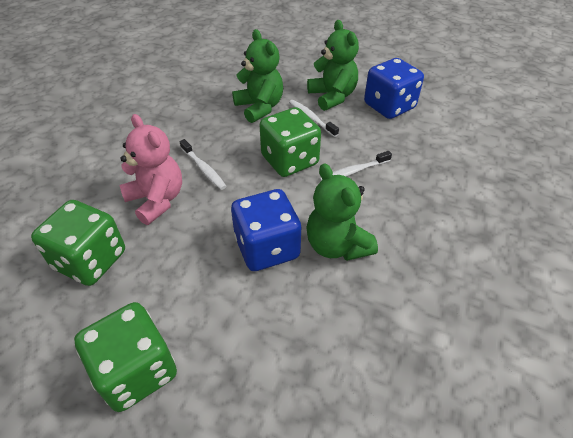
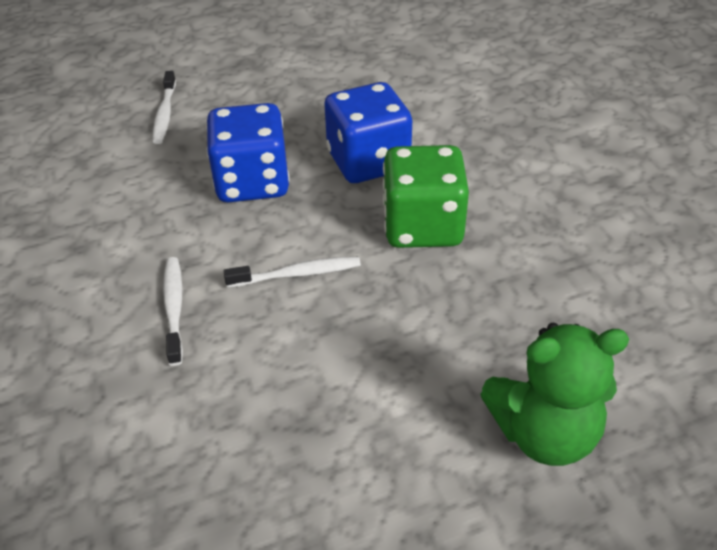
green dice: 3 -> 1
green teddy bear: 3 -> 1
pink teddy bear: 1 -> 0

